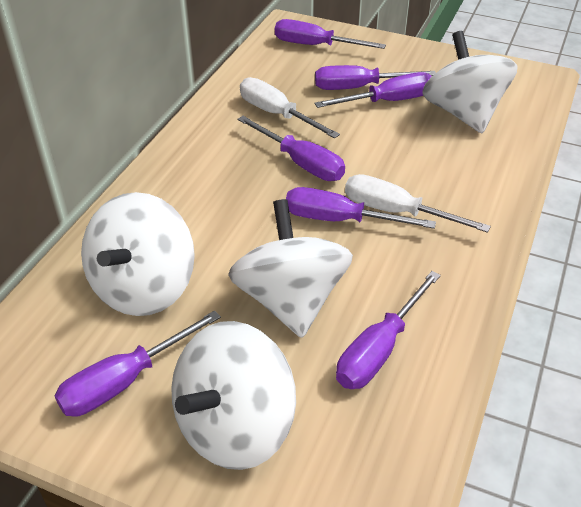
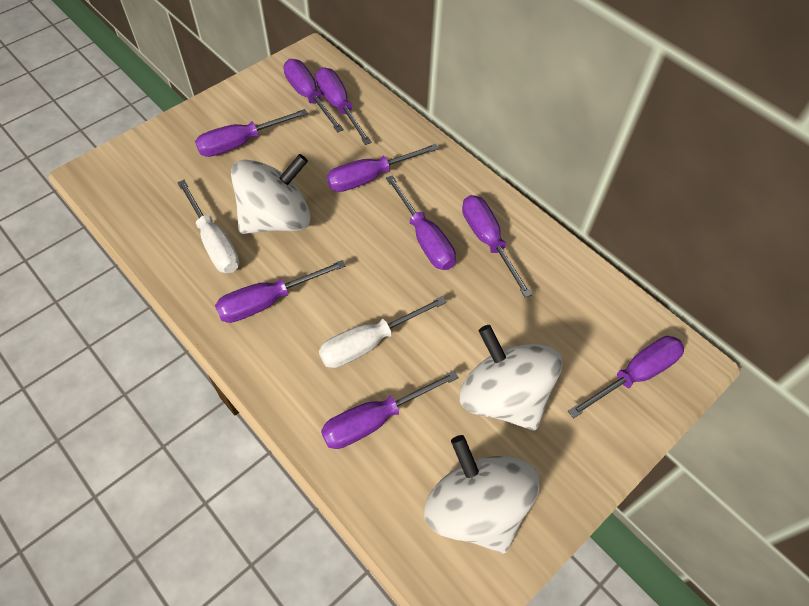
purple screwdriver: 7 -> 9
white spinning top: 4 -> 3

